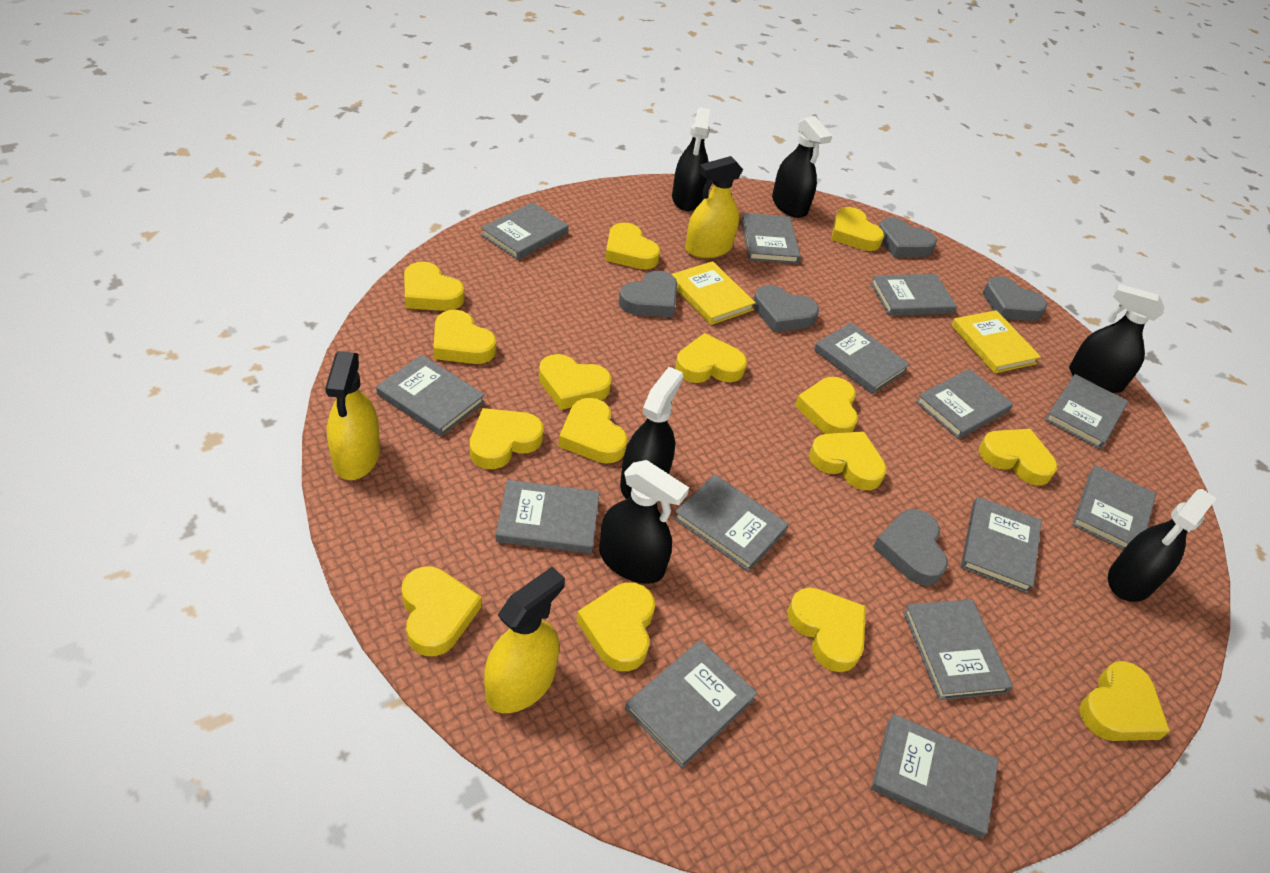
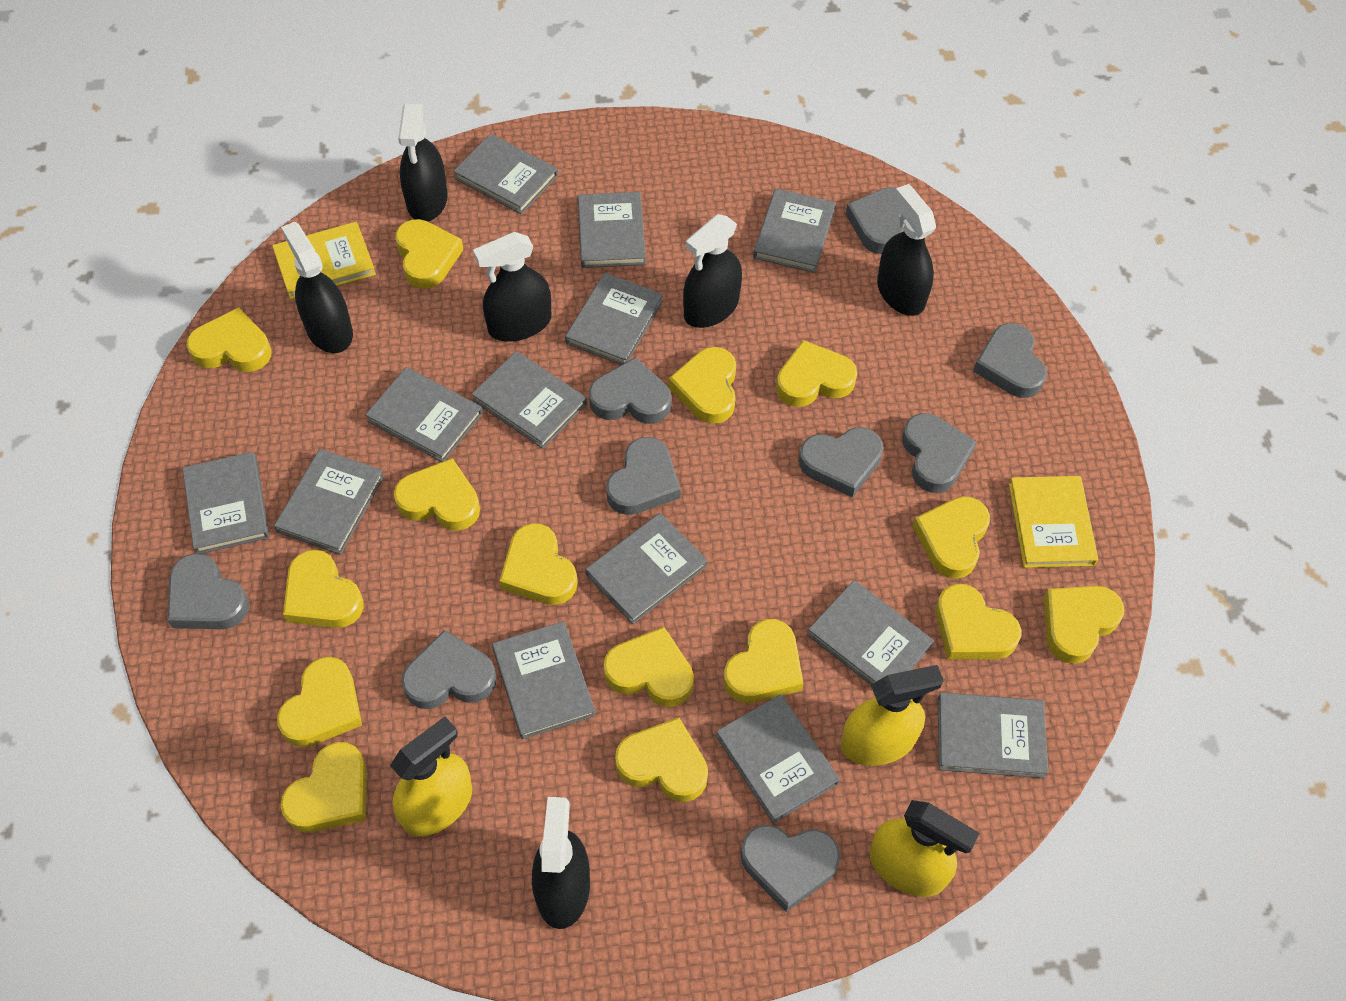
grey book: 14 -> 13
grey heart: 5 -> 9

